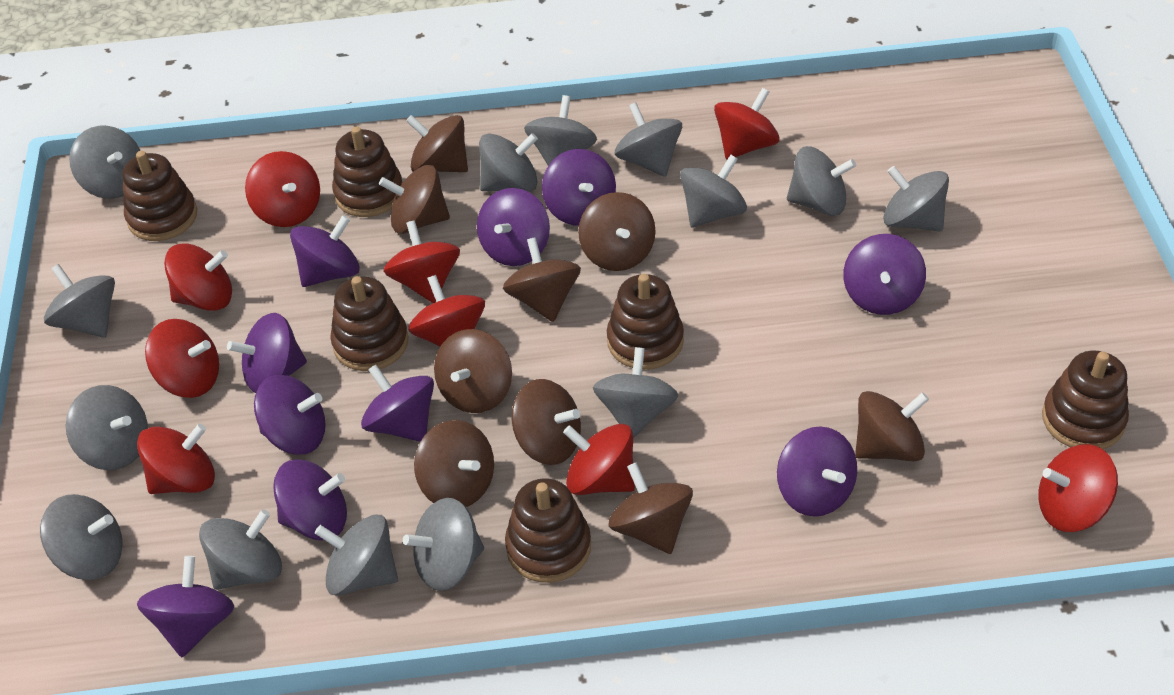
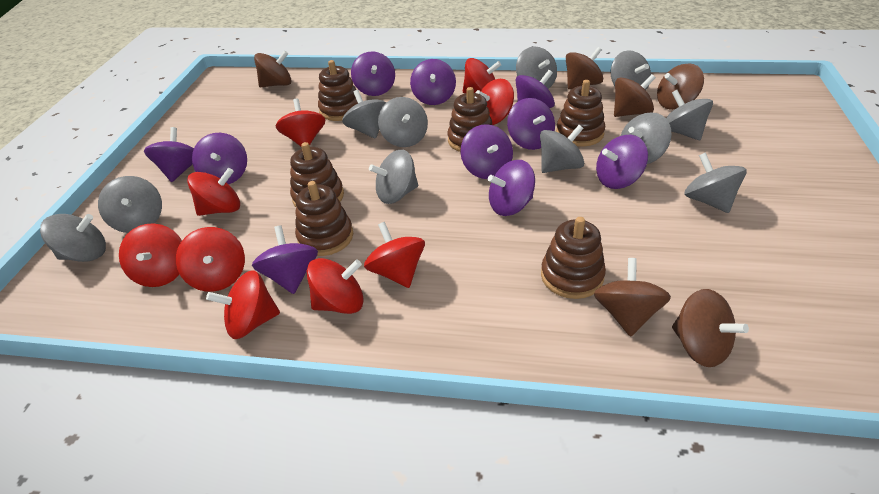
brown spinning top: 9 -> 6
grey spinning top: 14 -> 11

